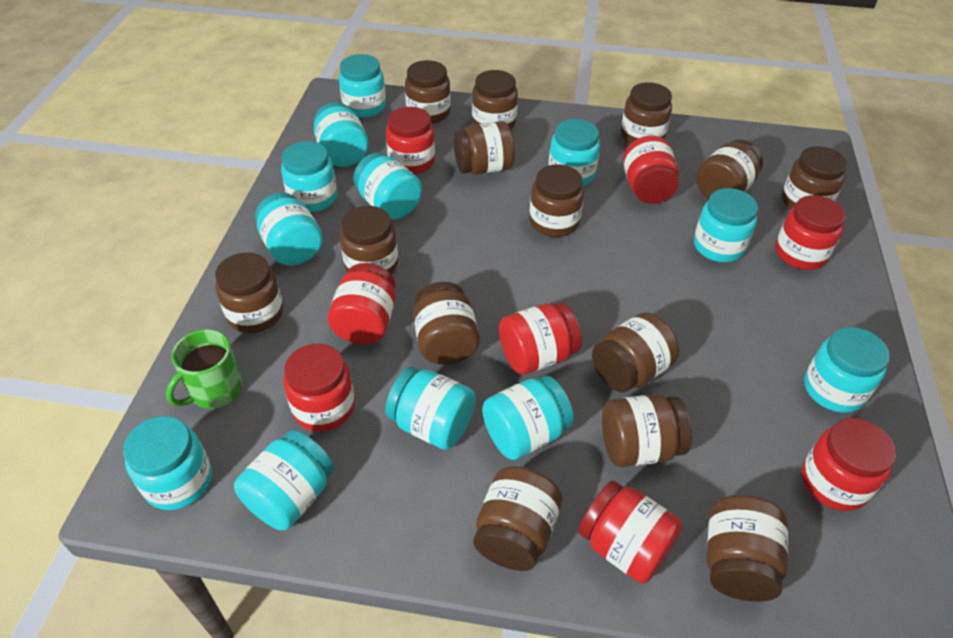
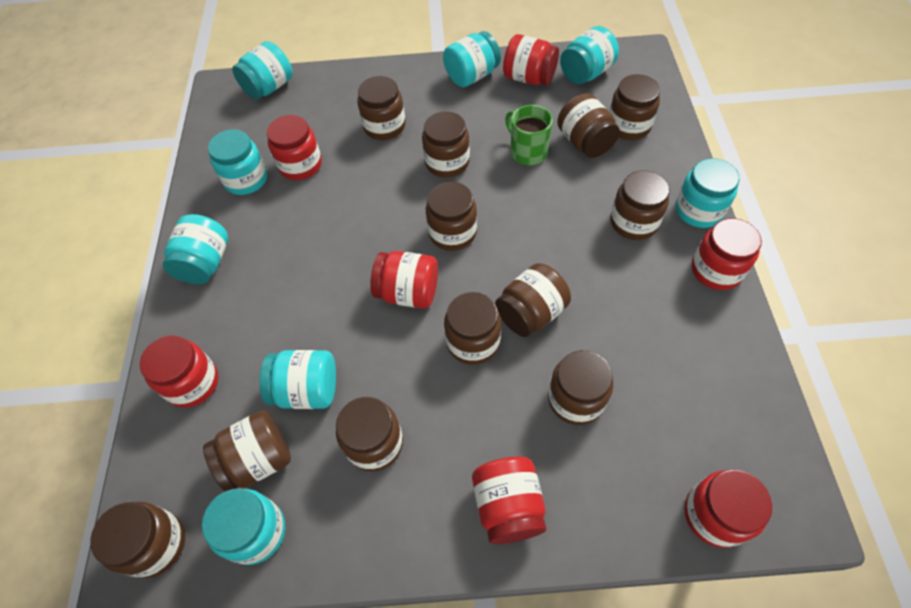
brown jar: 14 -> 12
red jar: 8 -> 7
turquoise jar: 12 -> 8

